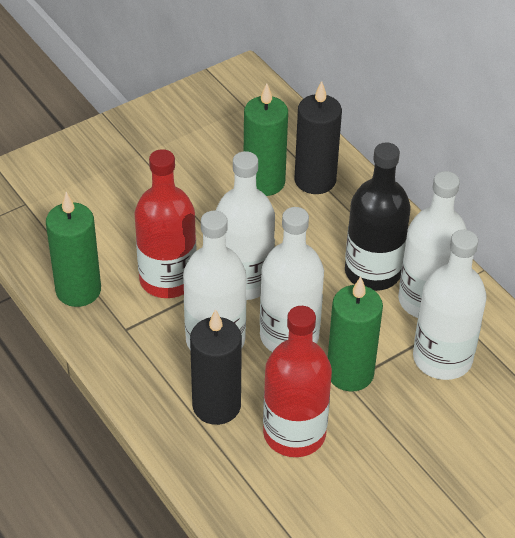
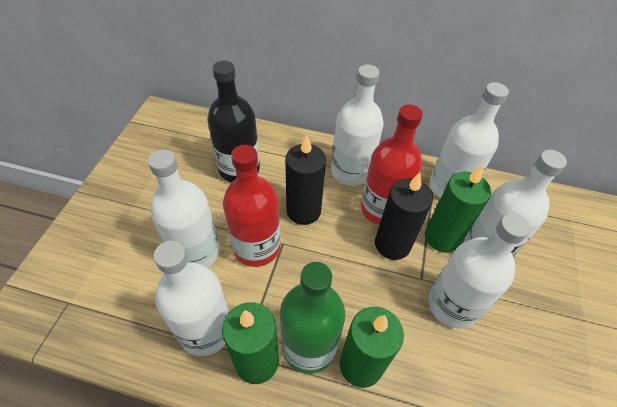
green bottle: 0 -> 1
white bottle: 5 -> 6

